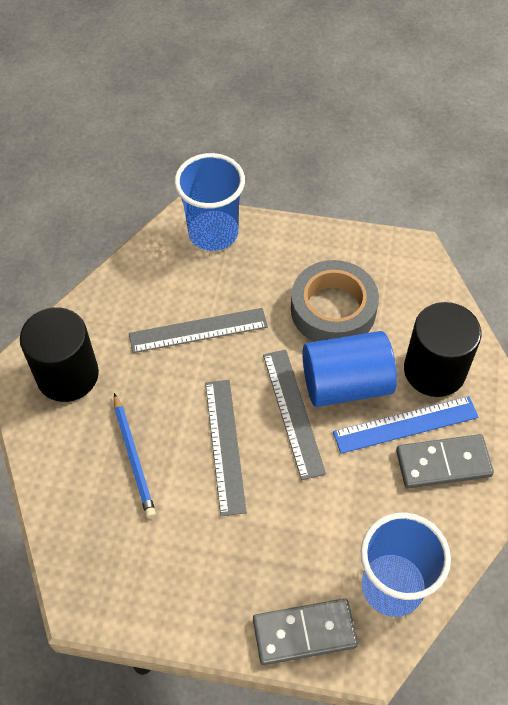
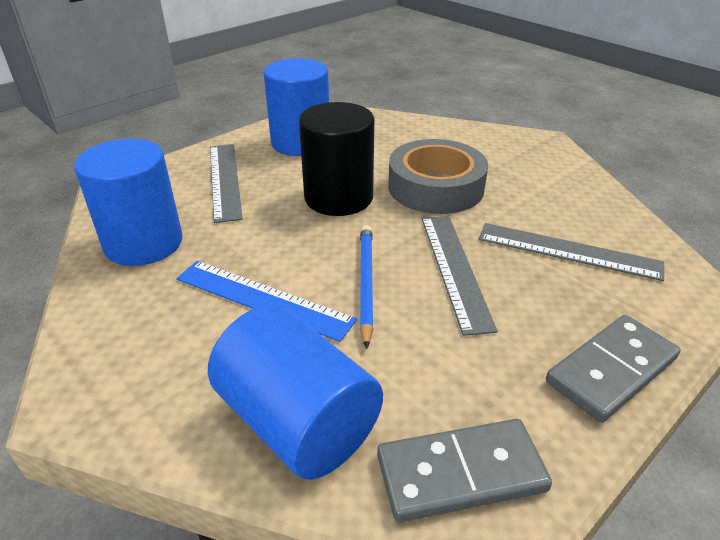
black cylinder: 2 -> 1
blue cup: 2 -> 0
blue cylinder: 1 -> 3

